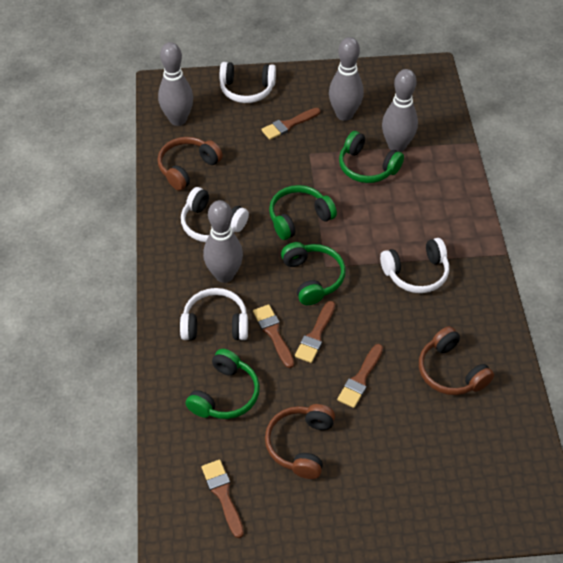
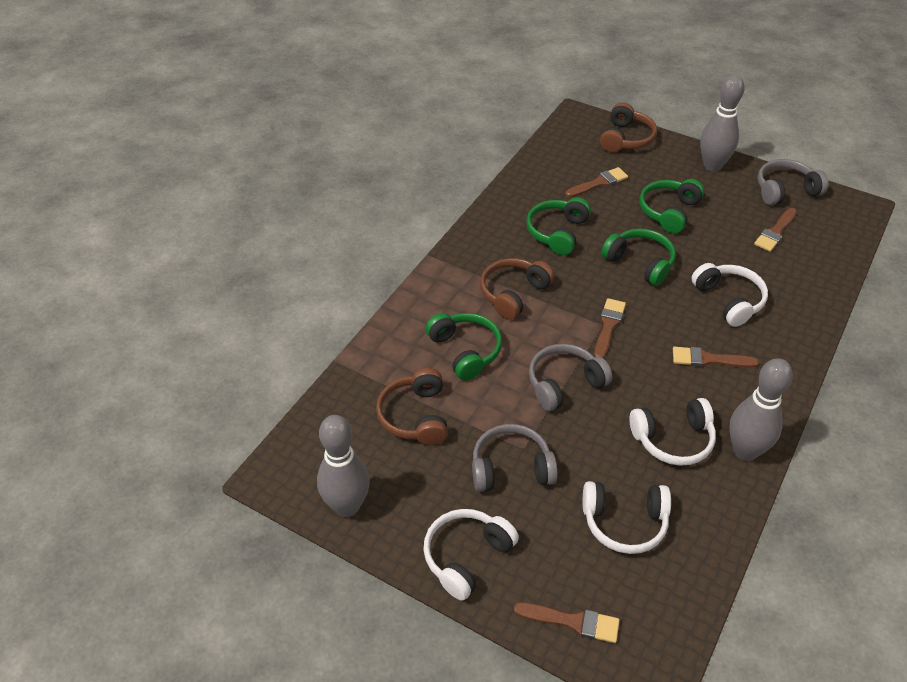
grey bowling pin: 4 -> 3
grey headphones: 0 -> 3

